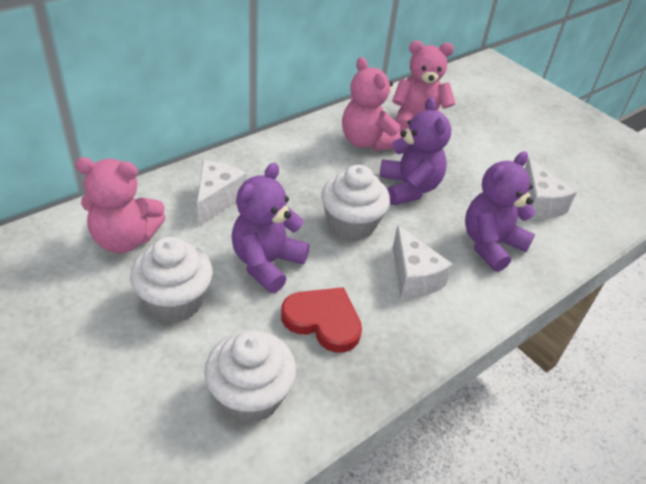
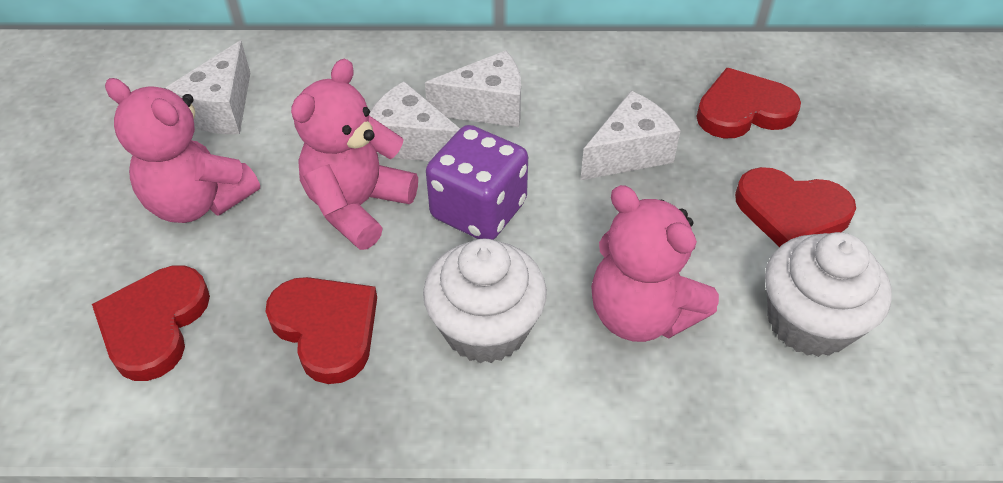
purple dice: 0 -> 1
purple teddy bear: 3 -> 0
red heart: 1 -> 4
white cheese: 3 -> 4
white cupcake: 3 -> 2

